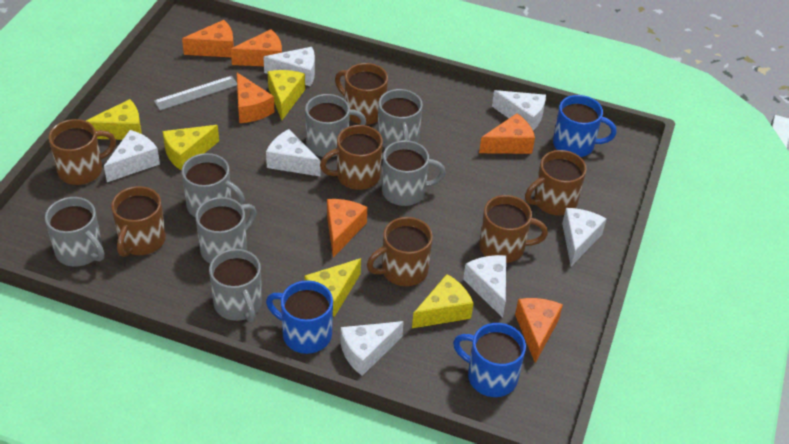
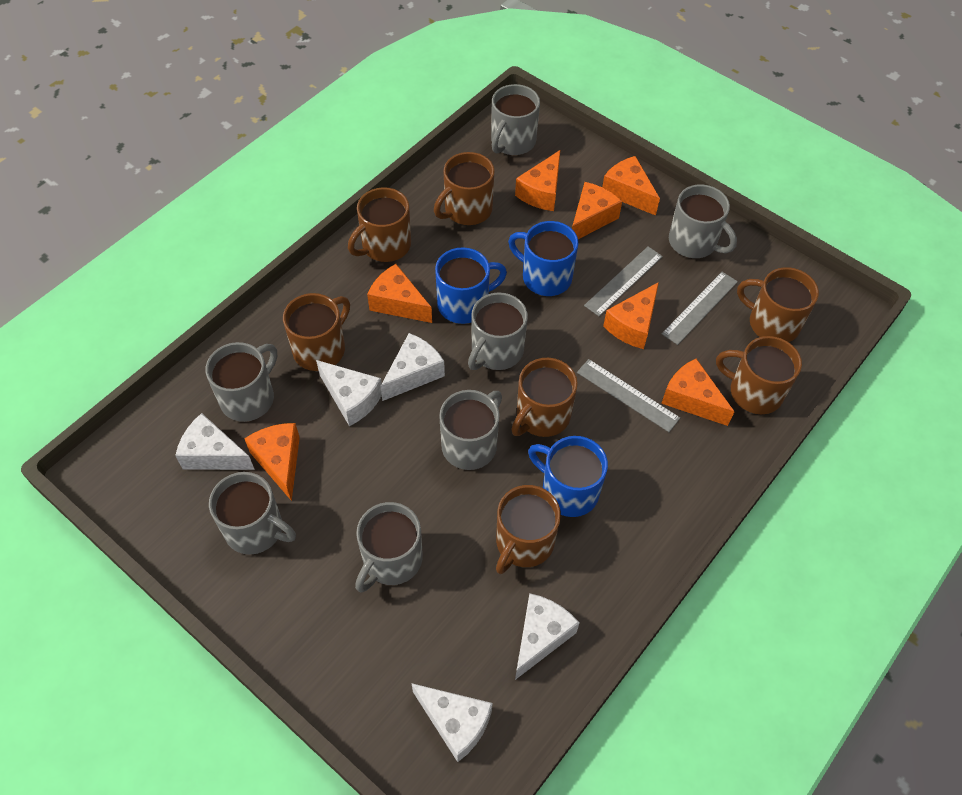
grey ruler: 1 -> 3
orange cheese: 6 -> 7
white cheese: 7 -> 5
yellow cheese: 5 -> 0

